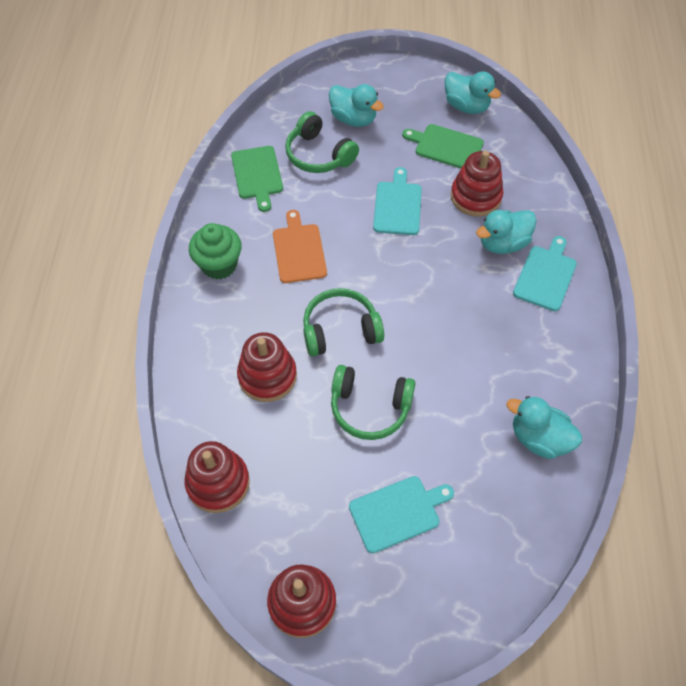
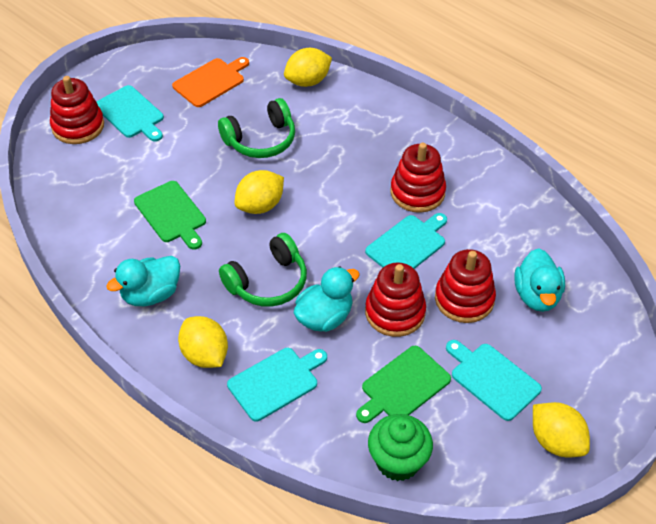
green headphones: 3 -> 2
turquoise cutting board: 3 -> 4
turquoise duck: 4 -> 3
yellow lemon: 0 -> 4

